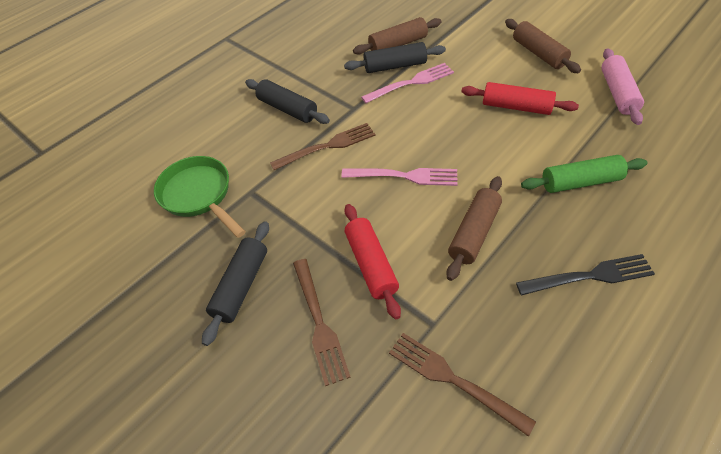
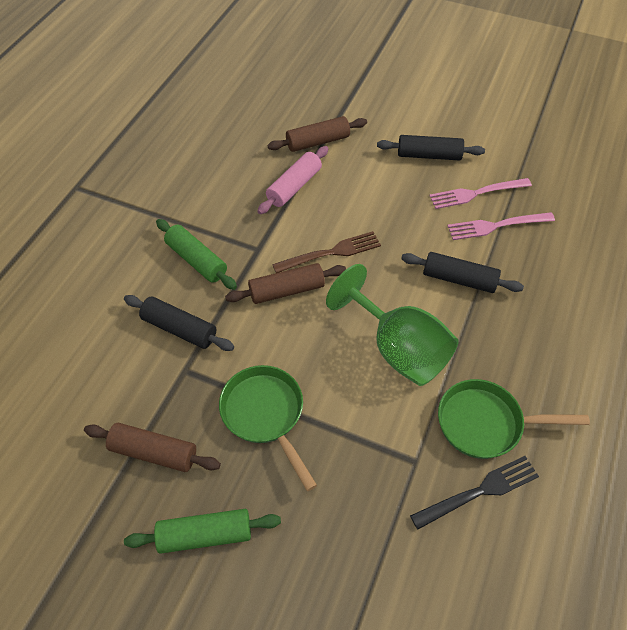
brown fork: 3 -> 1
green goblet: 0 -> 1
green pan: 1 -> 2
green rolling pin: 1 -> 2
red rolling pin: 2 -> 0

